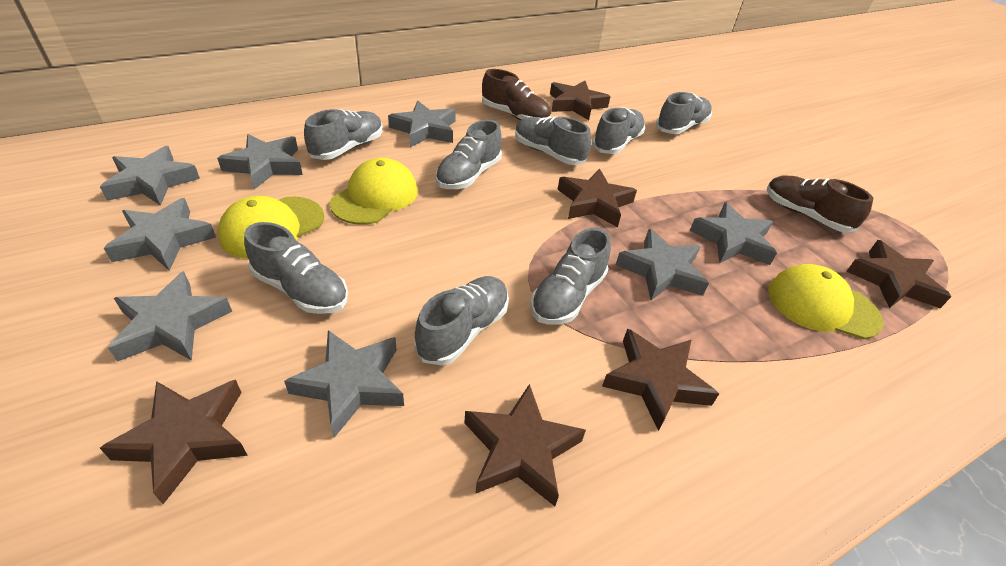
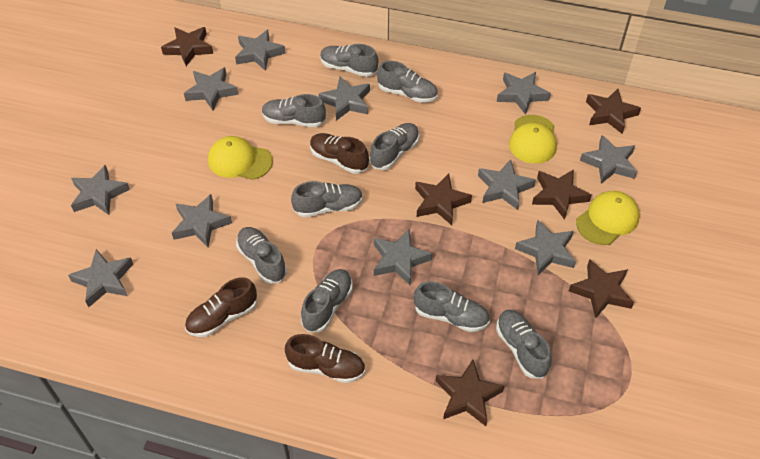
brown shoe: 2 -> 3
grey shoe: 8 -> 9
grey star: 8 -> 11

